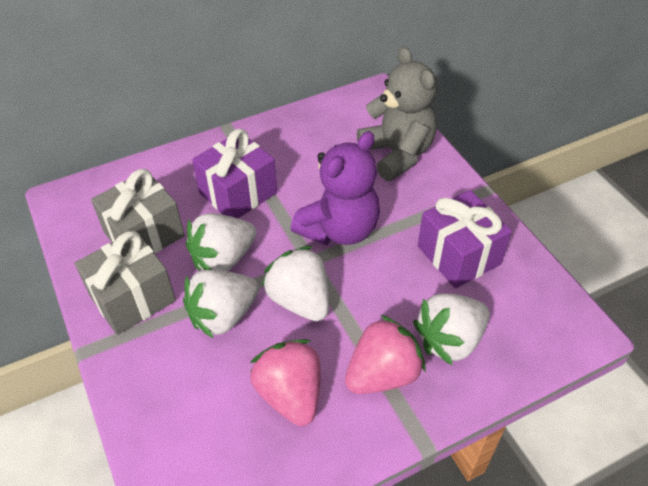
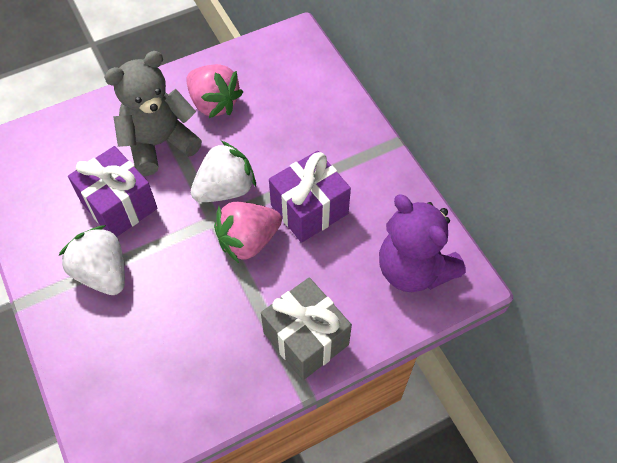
grey gift: 2 -> 1
white strawberry: 4 -> 2

